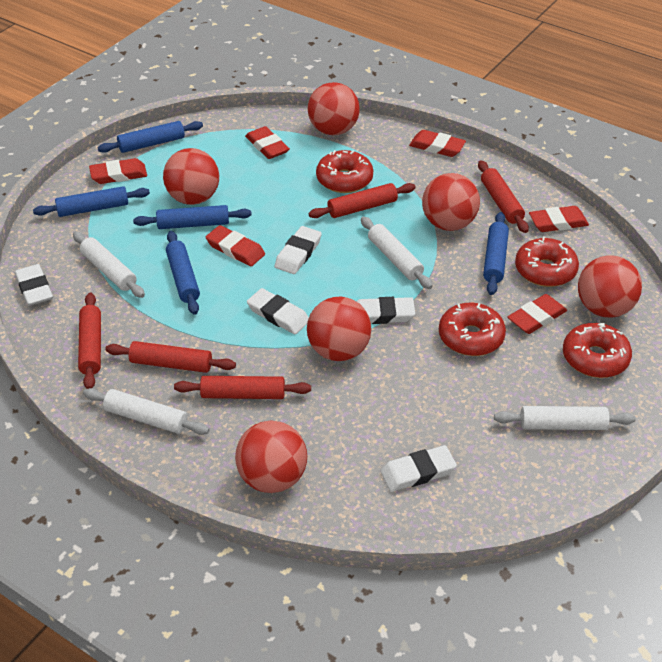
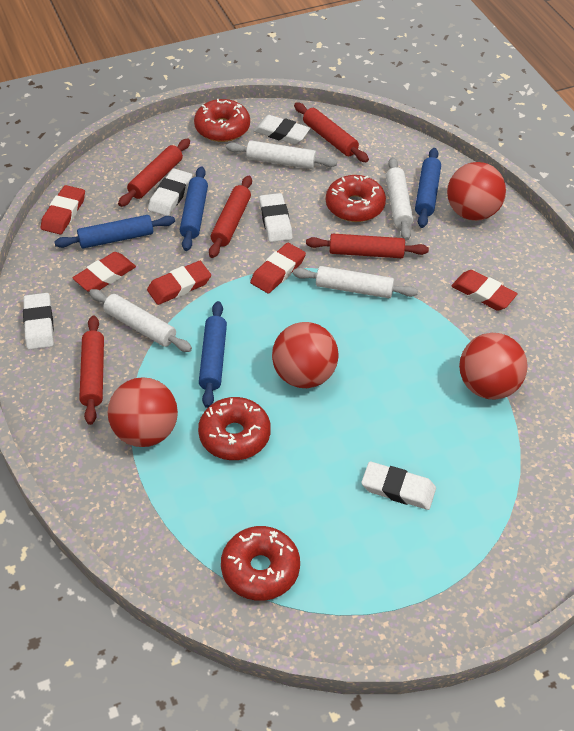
blue rolling pin: 5 -> 4
red ball: 6 -> 4
red eraser: 6 -> 5

